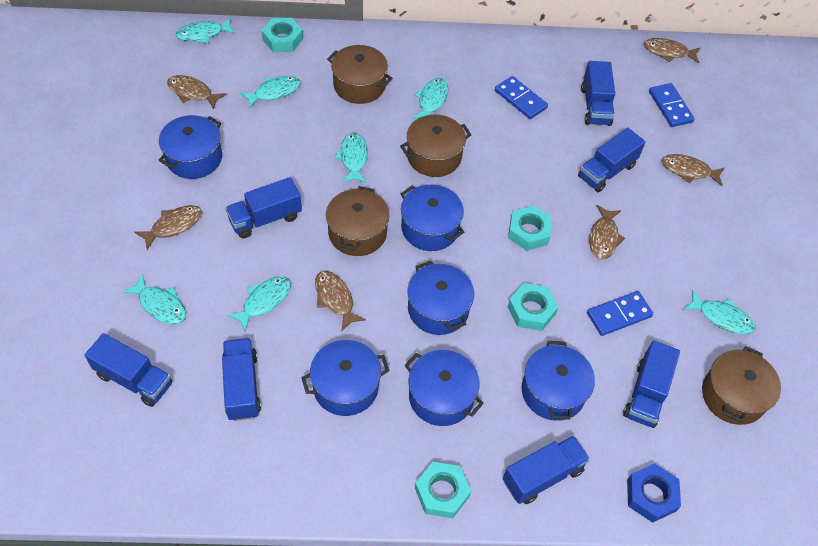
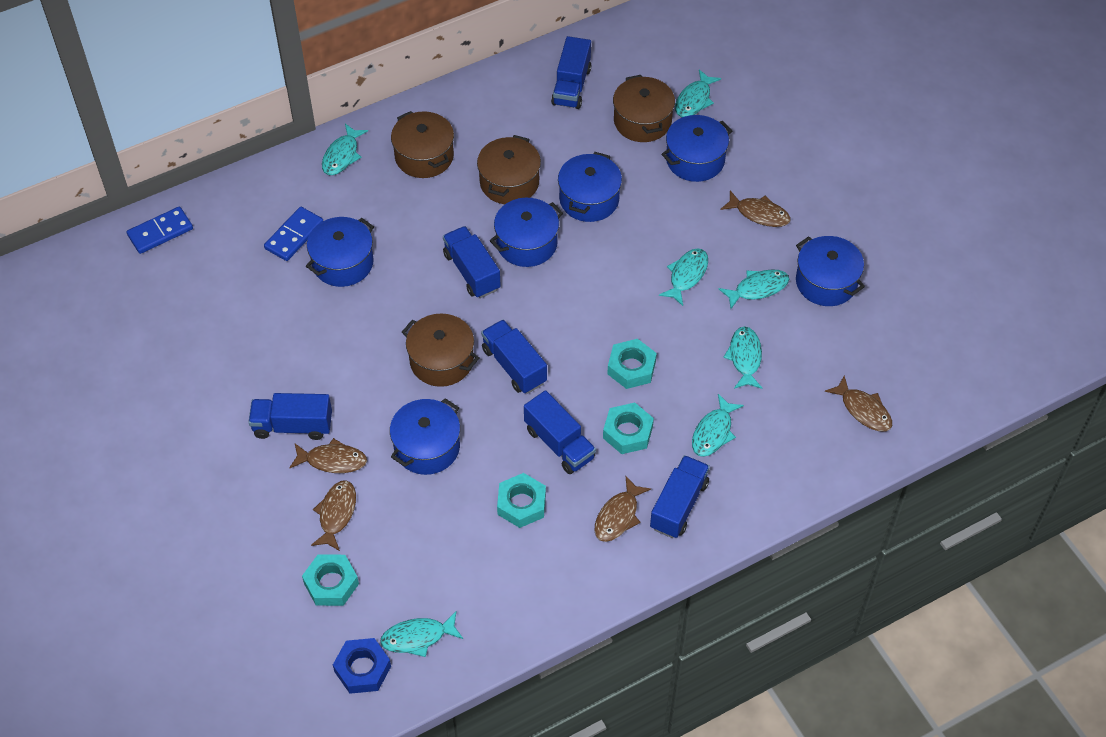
blue domino: 3 -> 2
blue truck: 7 -> 6
brown fish: 6 -> 5

